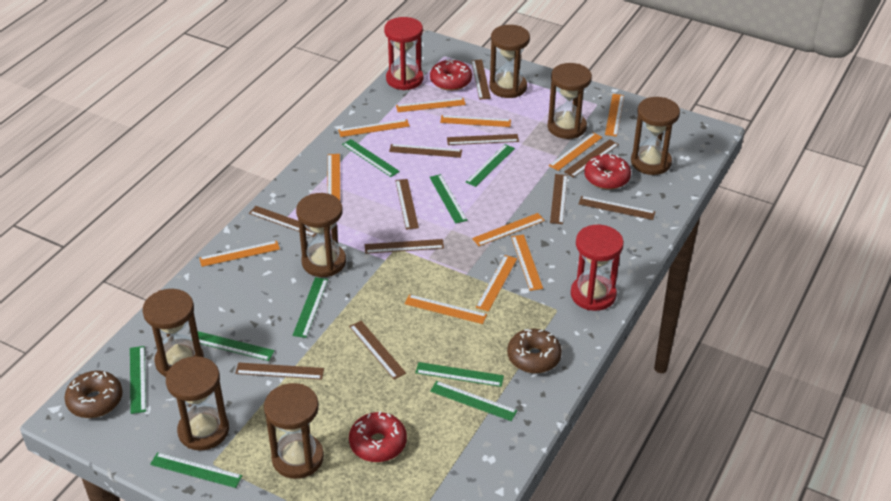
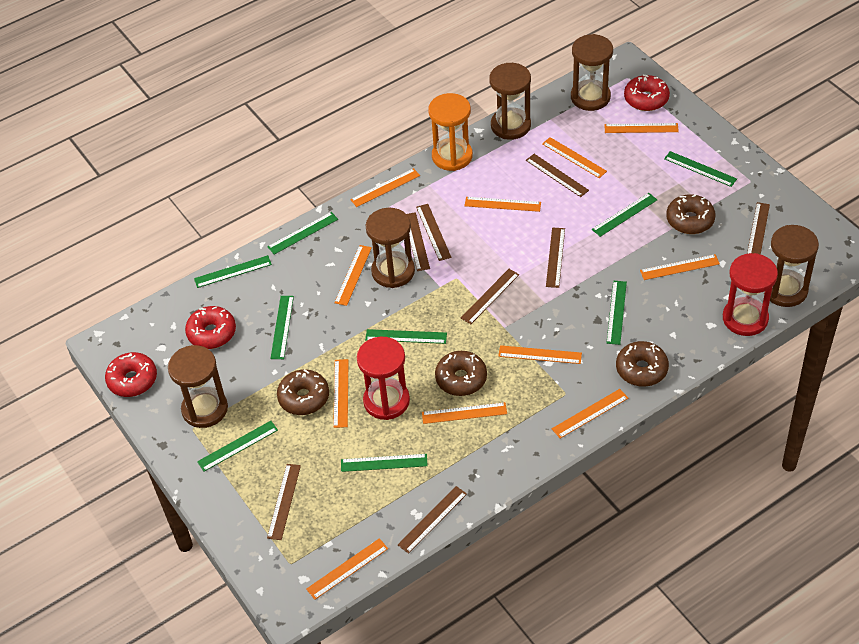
brown donut: 2 -> 4
brown hourglass: 7 -> 5
brown ruler: 11 -> 8
orange hourglass: 0 -> 1

